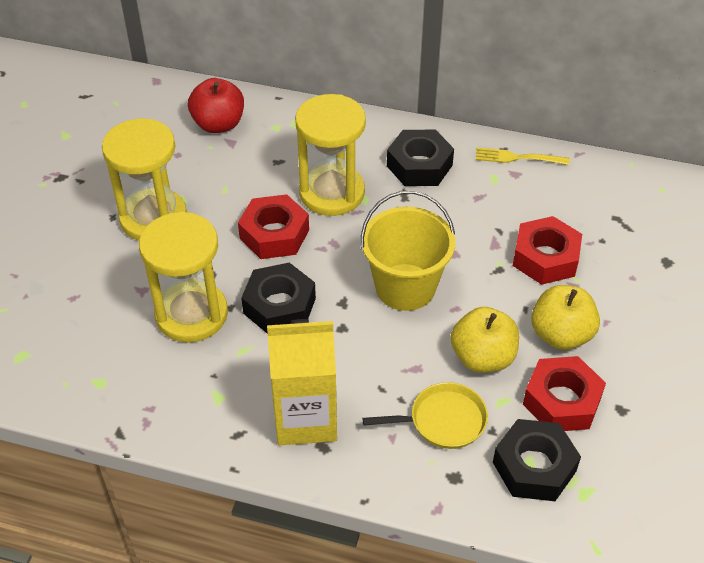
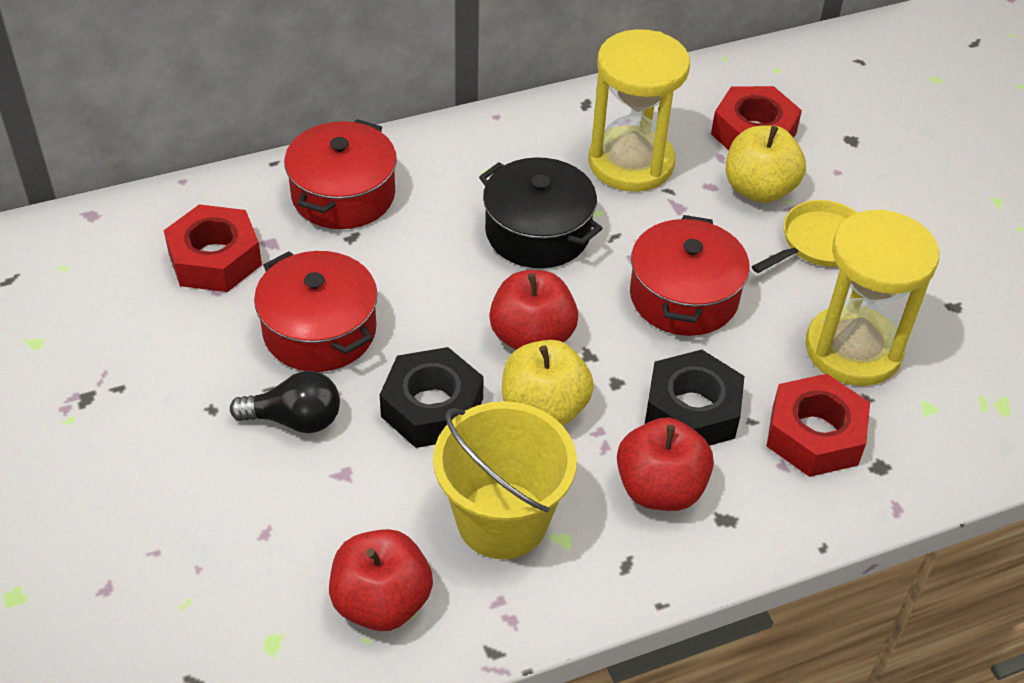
black light bulb: 0 -> 1
black nut: 3 -> 2
black pot: 0 -> 1
red apple: 1 -> 3
red pot: 0 -> 3
yellow carton: 1 -> 0
yellow fork: 1 -> 0
yellow hourglass: 3 -> 2

